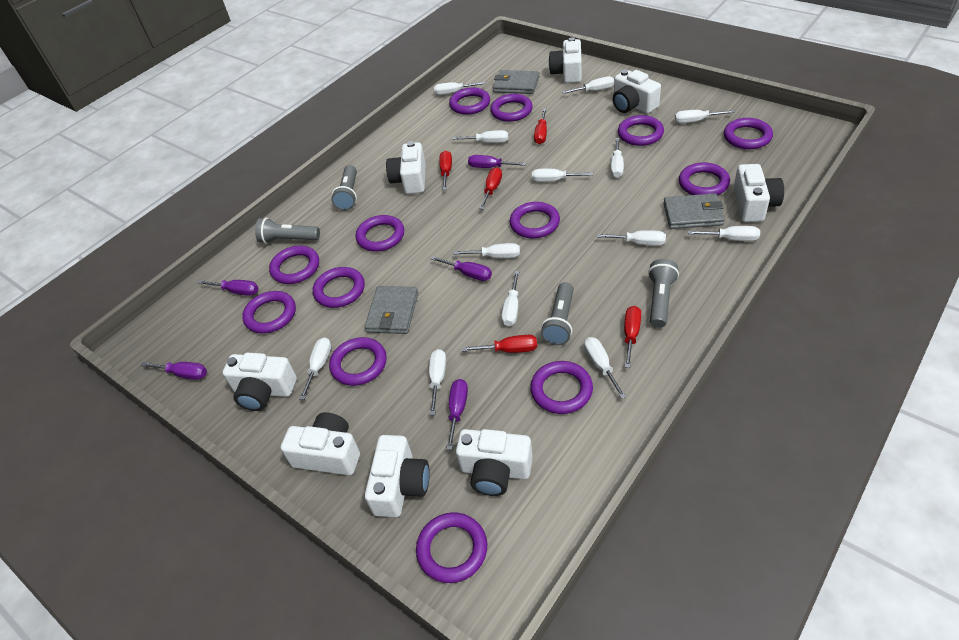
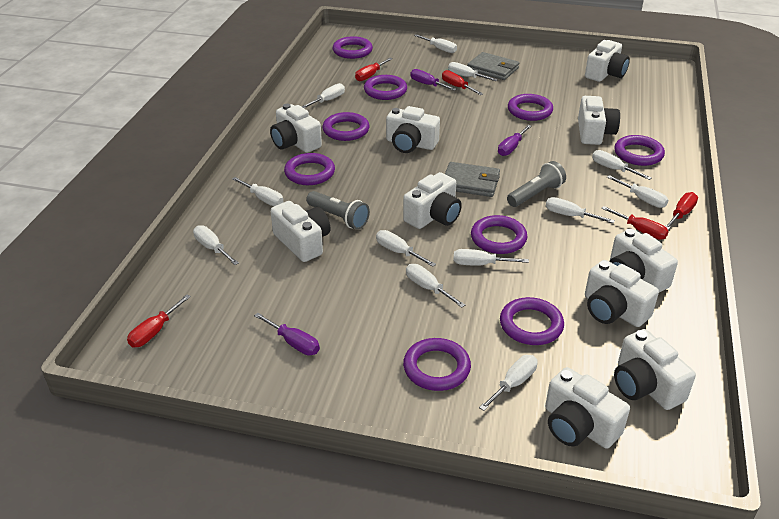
grey flashlight: 4 -> 2
grey wallet: 3 -> 2
purple ring: 13 -> 9
purple screwdriver: 5 -> 3
white camera: 8 -> 10
white screwdriver: 13 -> 12

